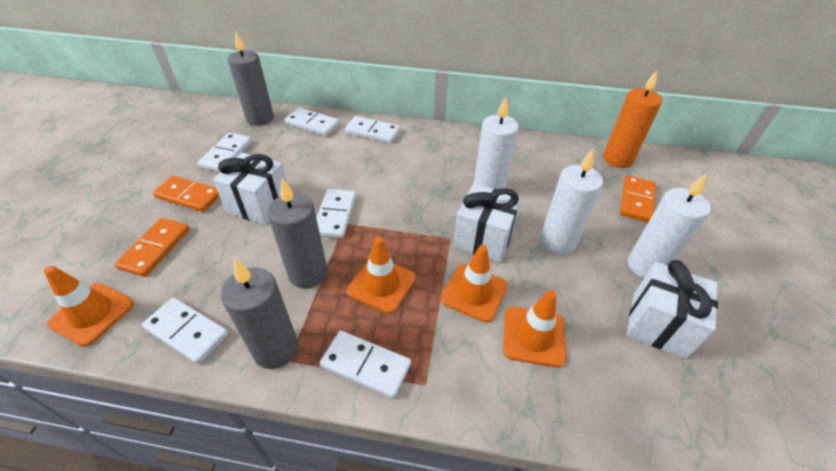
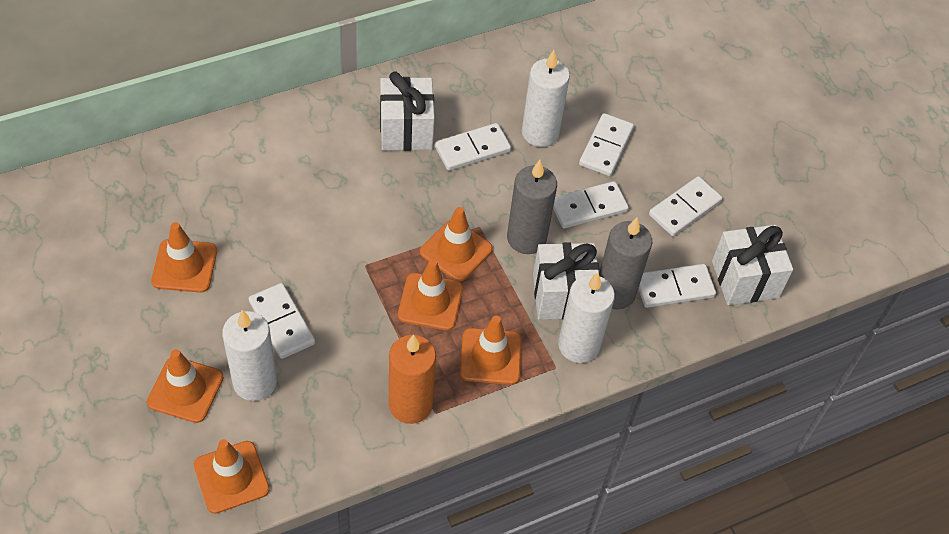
grey candle: 3 -> 2
orange domino: 3 -> 0
orange traffic cone: 4 -> 6

